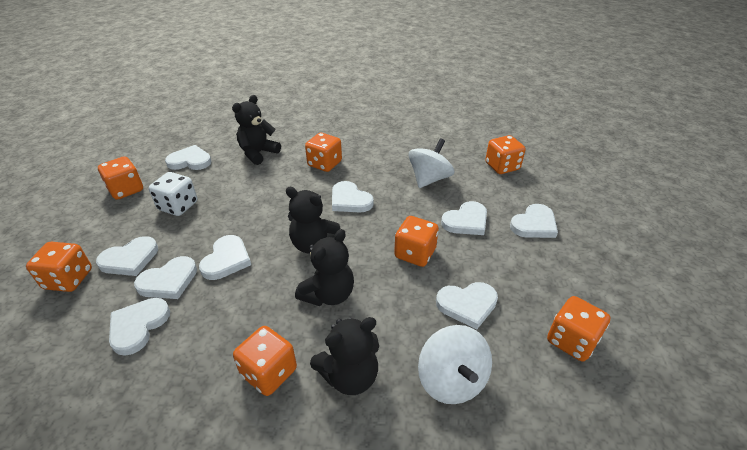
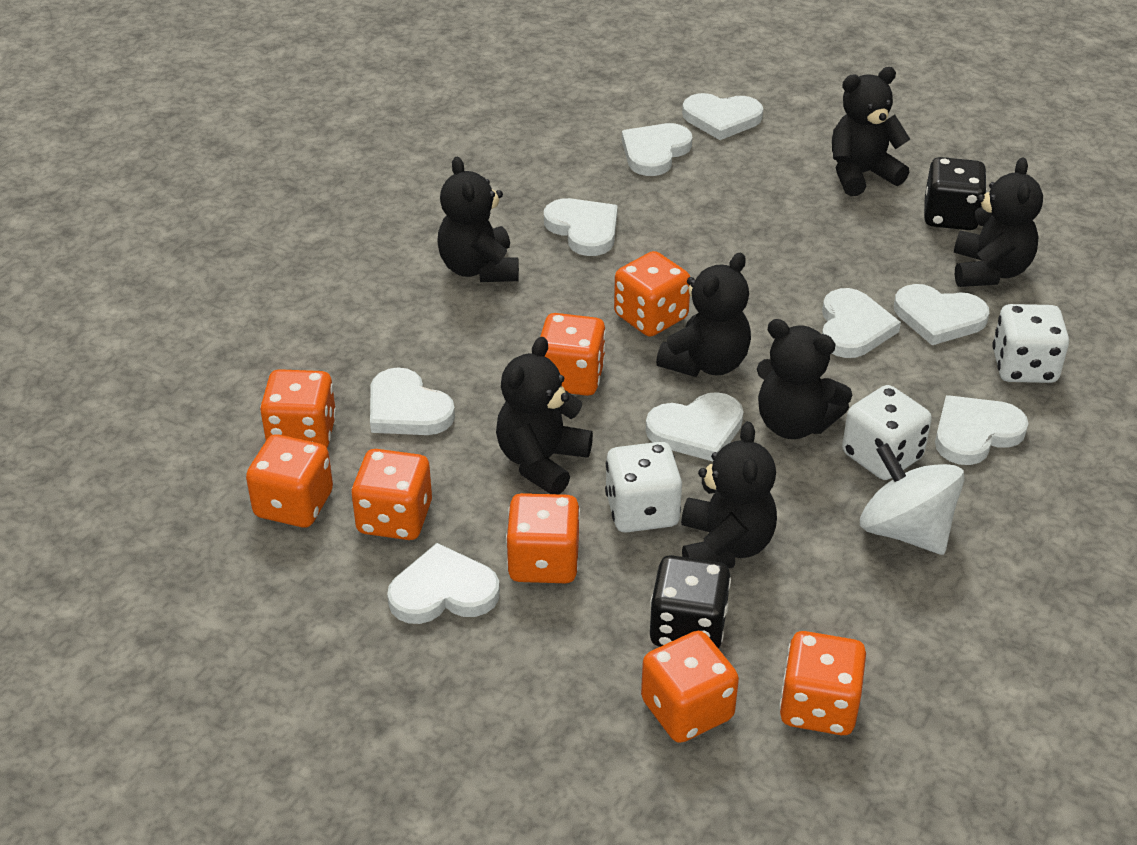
black dice: 0 -> 2
black teddy bear: 4 -> 7
orange dice: 7 -> 8
white dice: 1 -> 3
white spinning top: 2 -> 1

